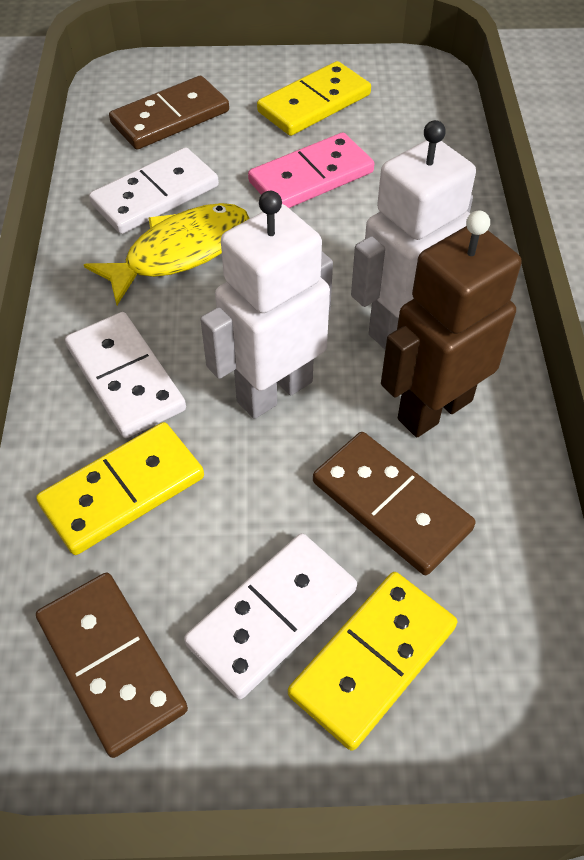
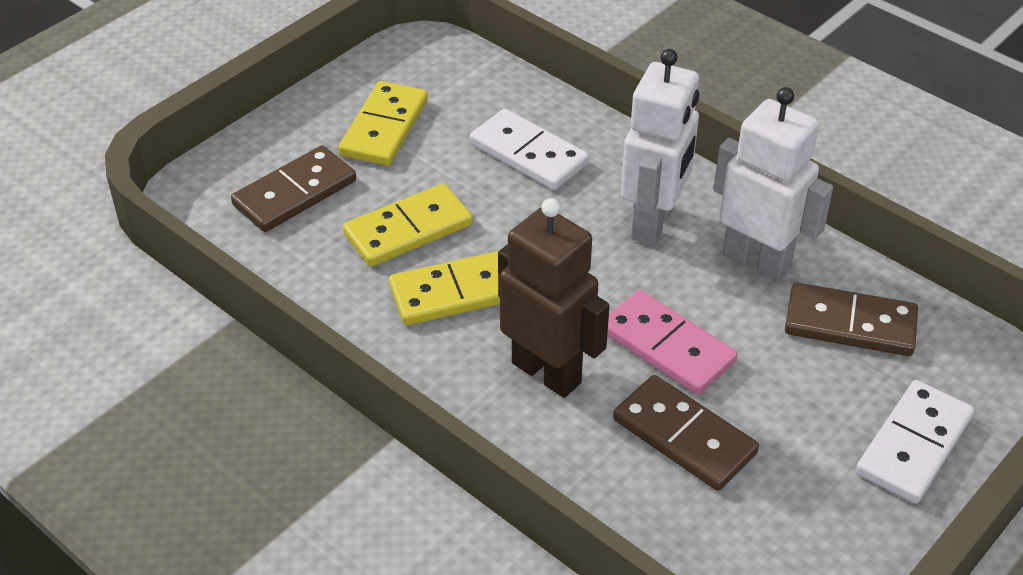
white domino: 3 -> 2
yellow fish: 1 -> 0

